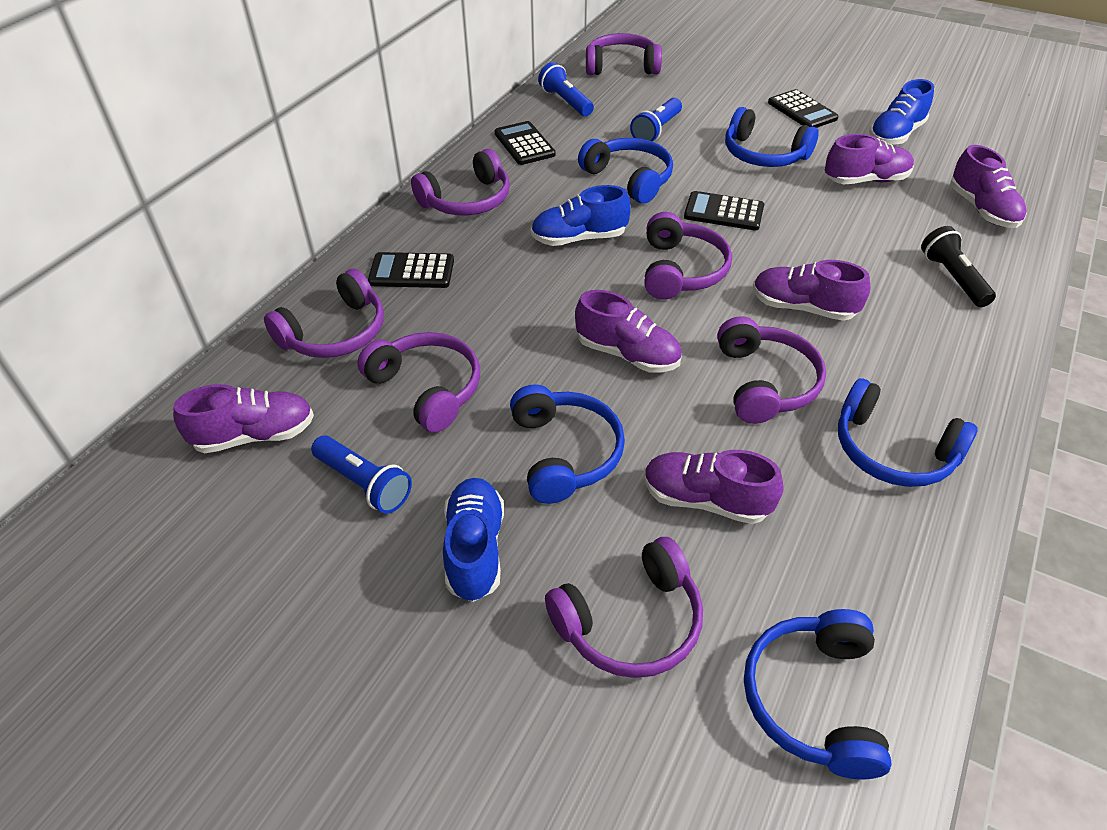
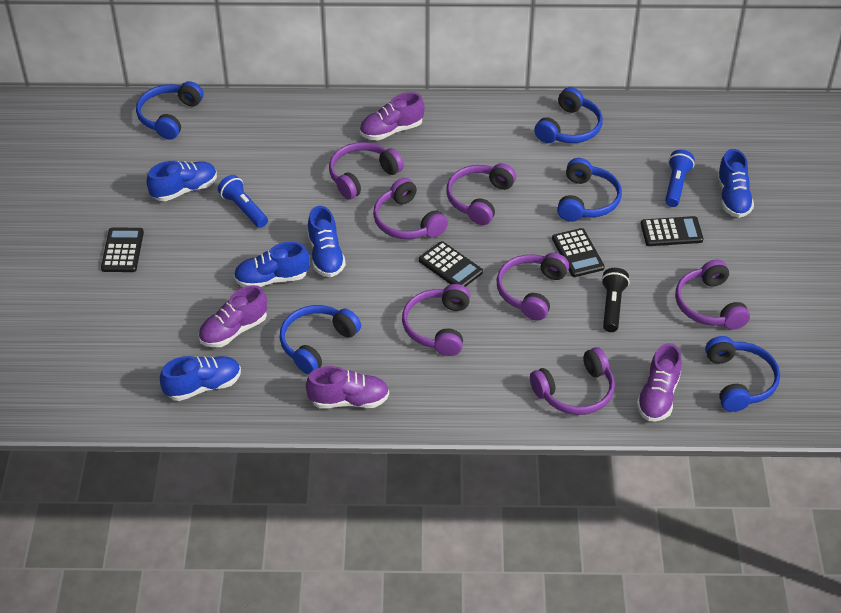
blue flashlight: 3 -> 2
blue shoe: 3 -> 5
purple shoe: 6 -> 4

